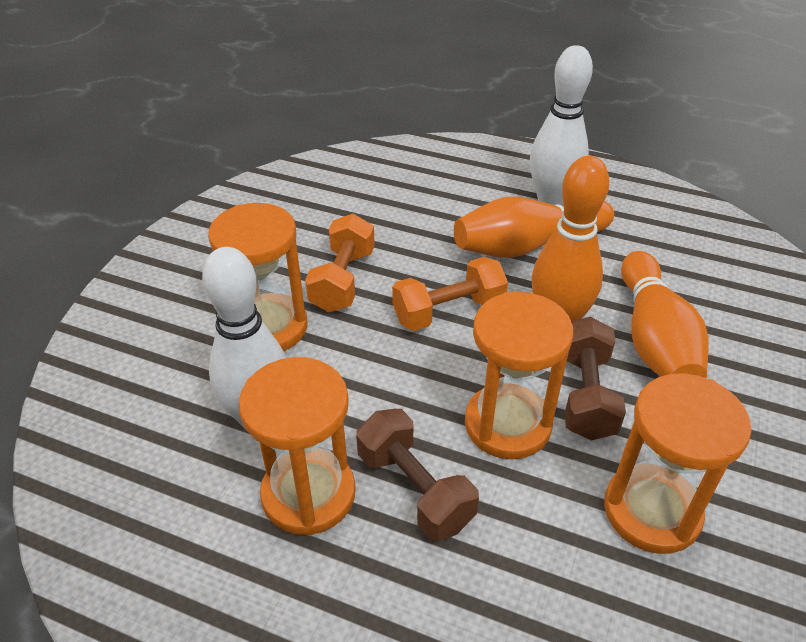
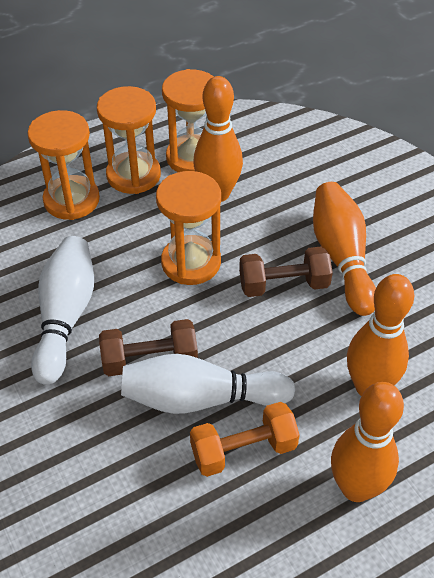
orange bowling pin: 3 -> 4
orange dumbbell: 2 -> 1

